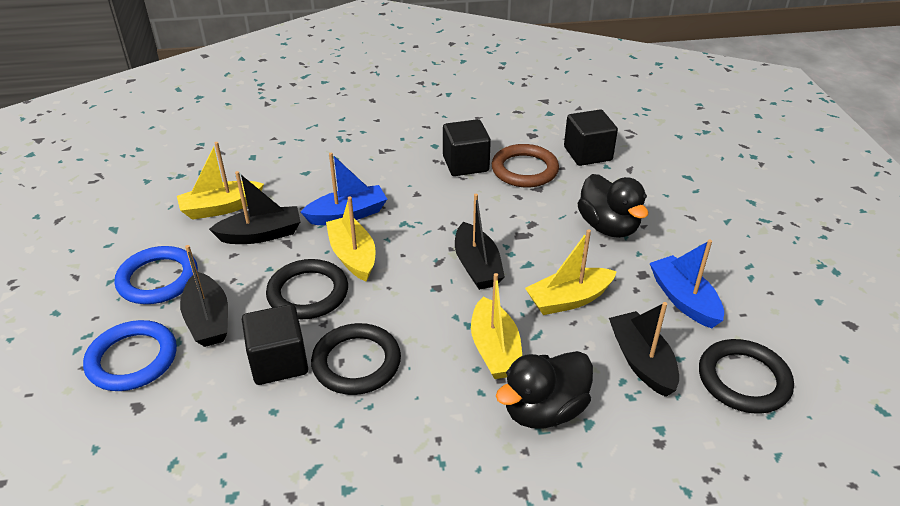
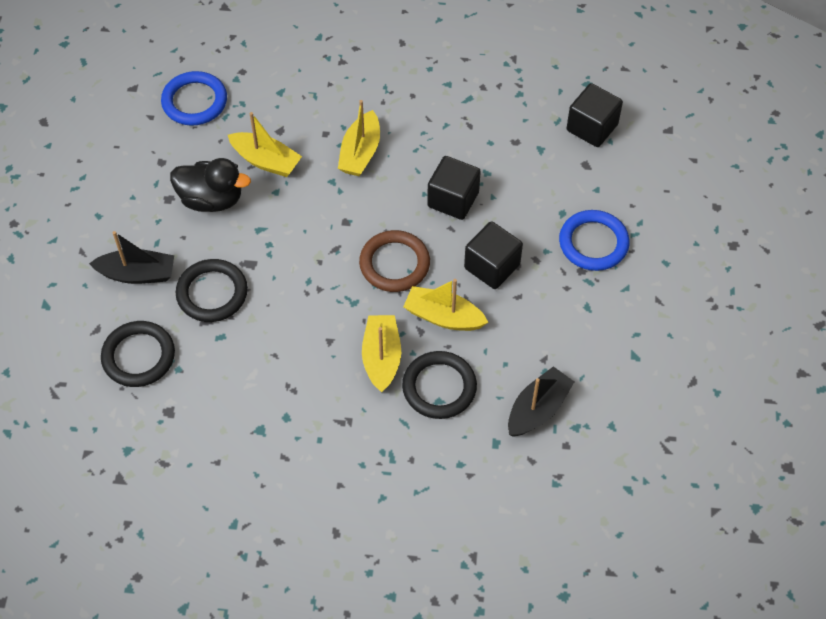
black boat: 4 -> 2
black duck: 2 -> 1
blue boat: 2 -> 0

